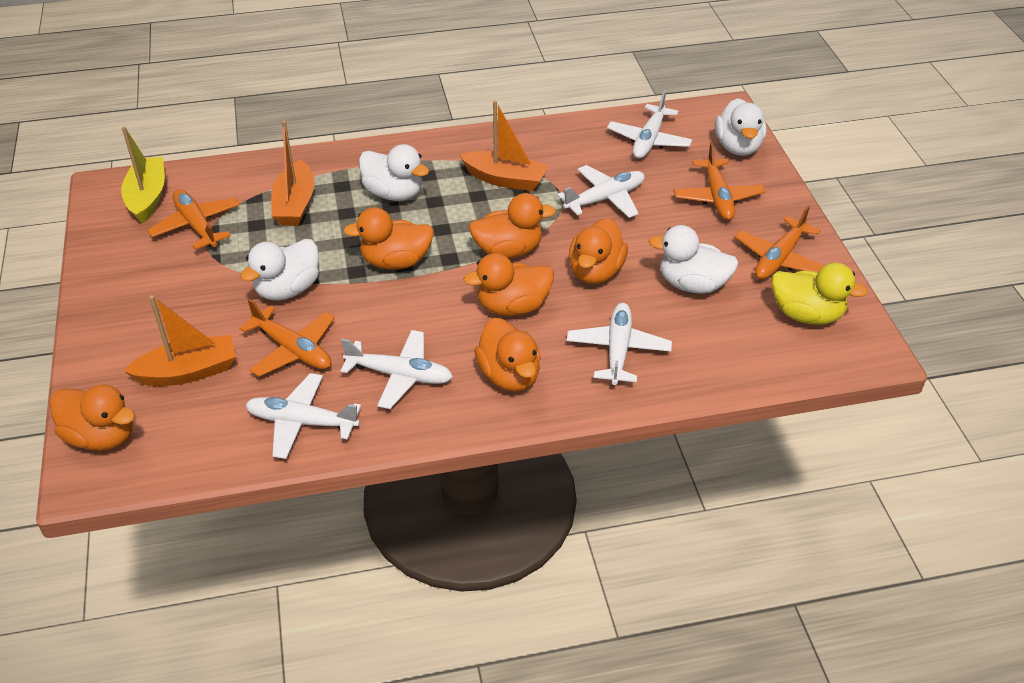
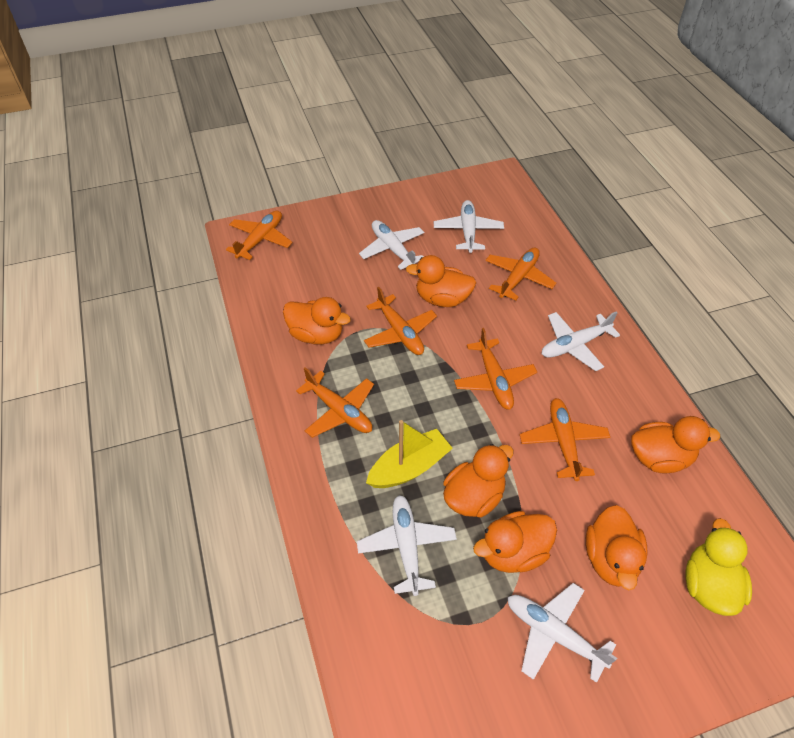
orange boat: 3 -> 0
orange plane: 4 -> 6
white duck: 4 -> 0

